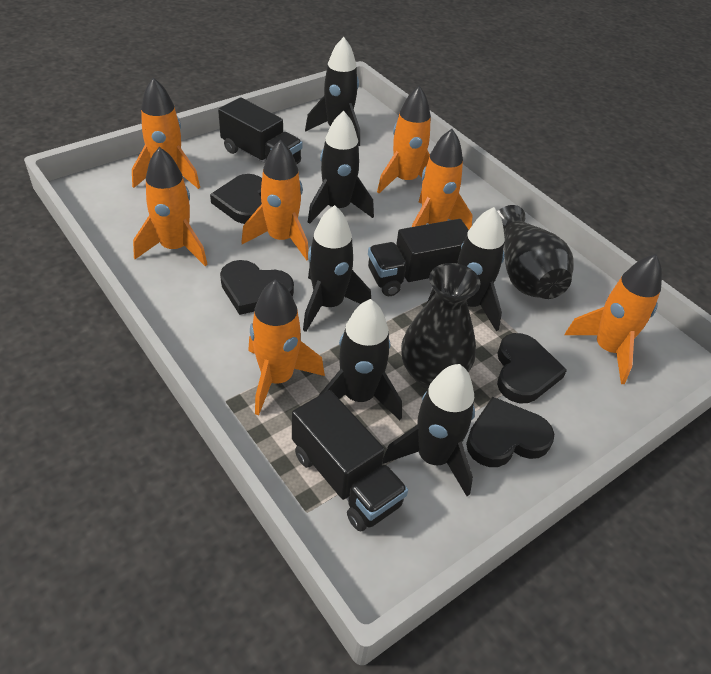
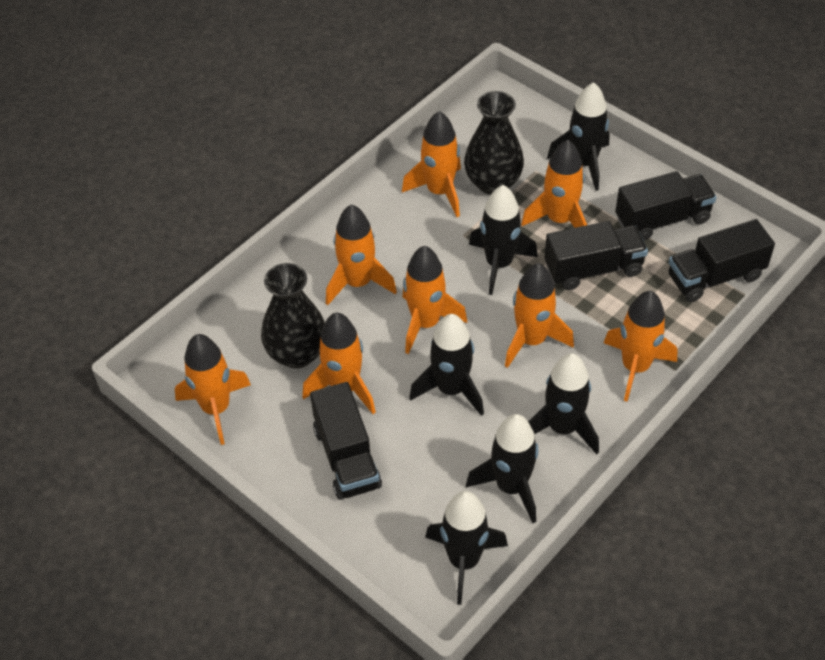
black heart: 4 -> 0
black truck: 3 -> 4
orange rocket: 7 -> 8

